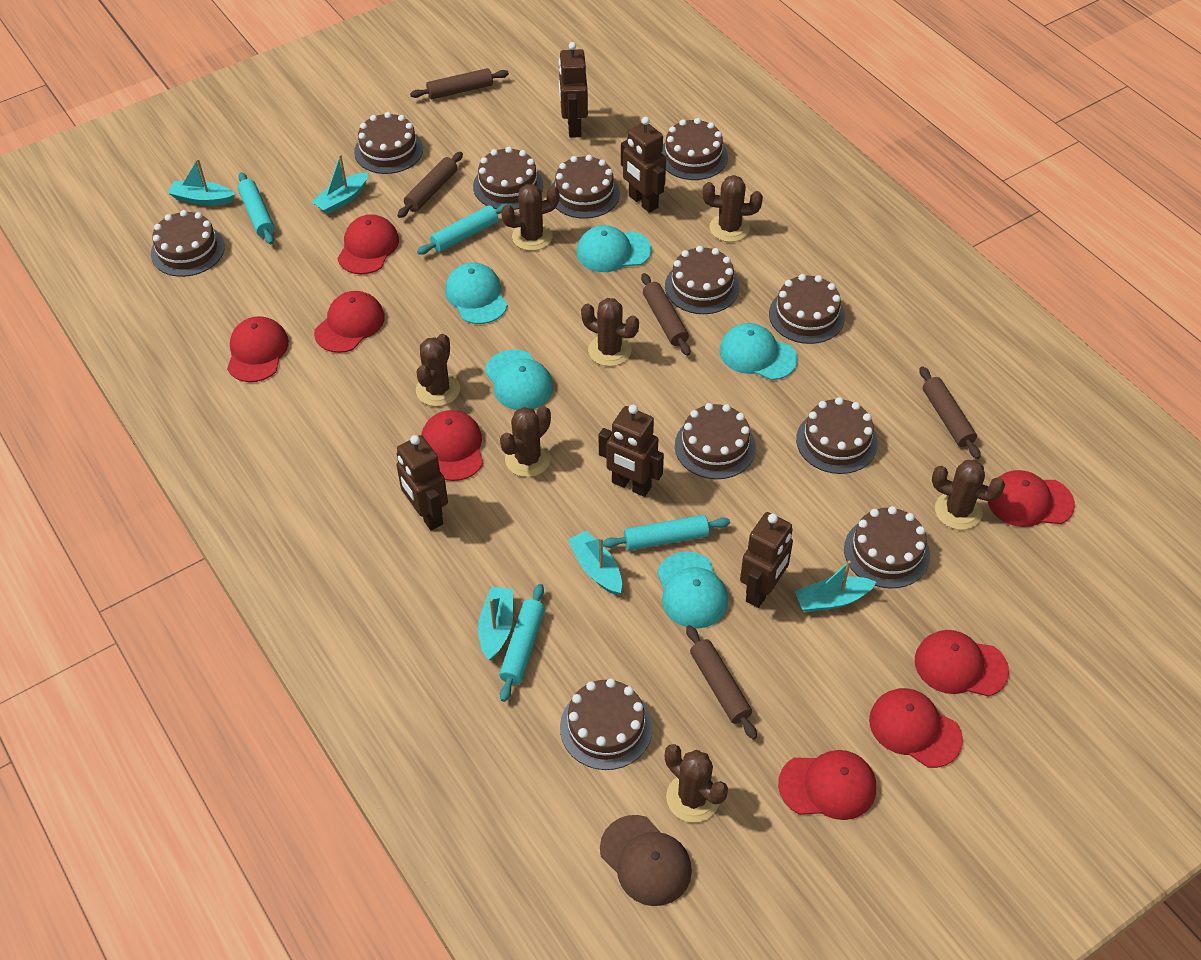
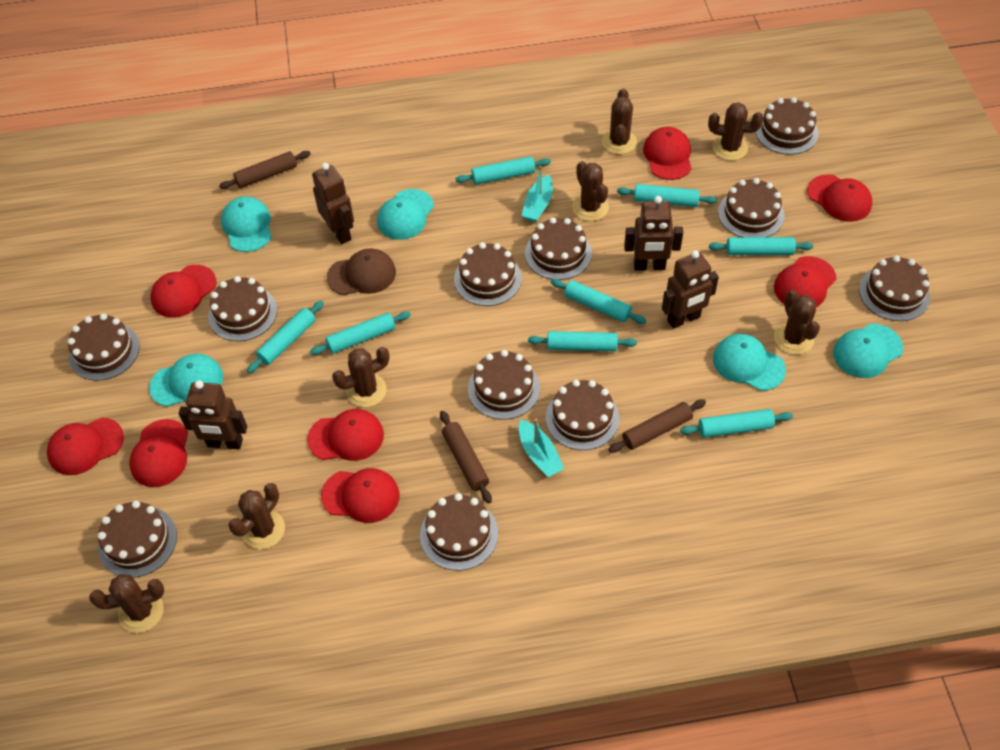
brown robot: 5 -> 4
brown rolling pin: 5 -> 3
turquoise boat: 5 -> 2
turquoise rolling pin: 4 -> 8

